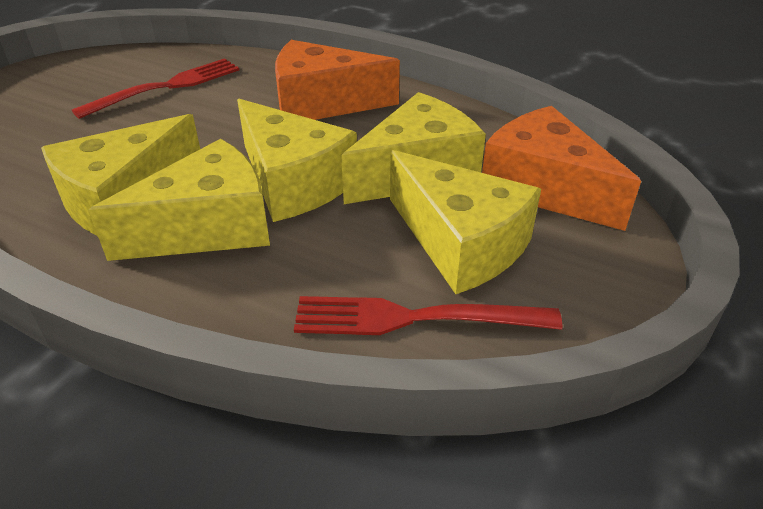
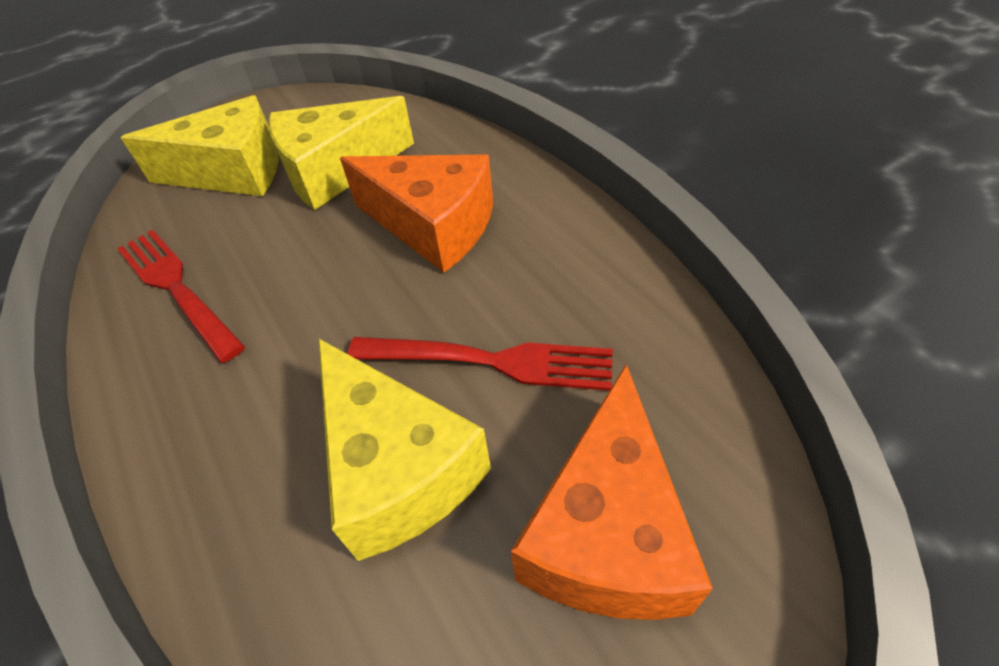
yellow cheese: 5 -> 3

